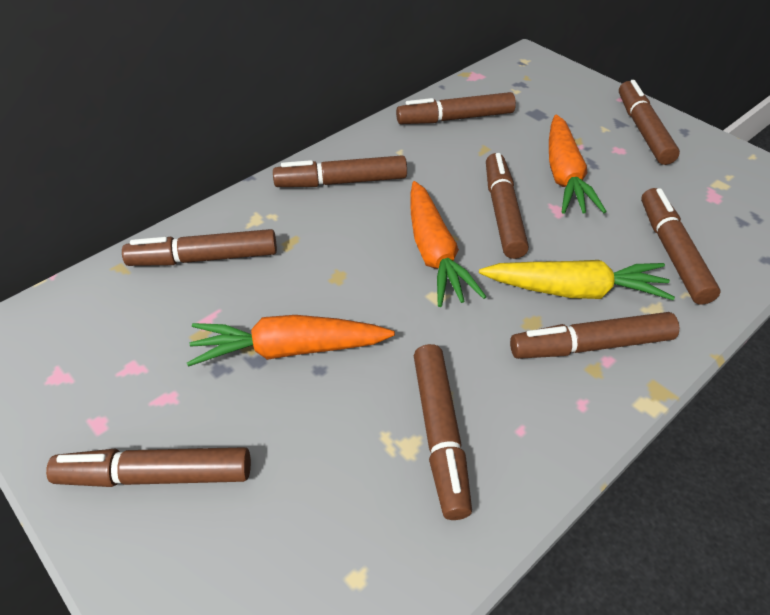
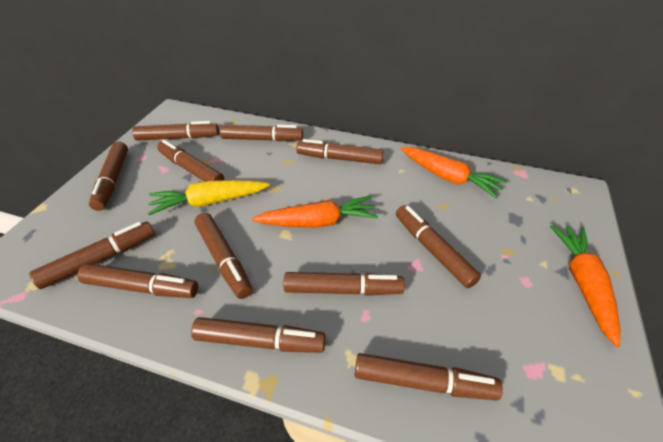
brown marker: 9 -> 12

